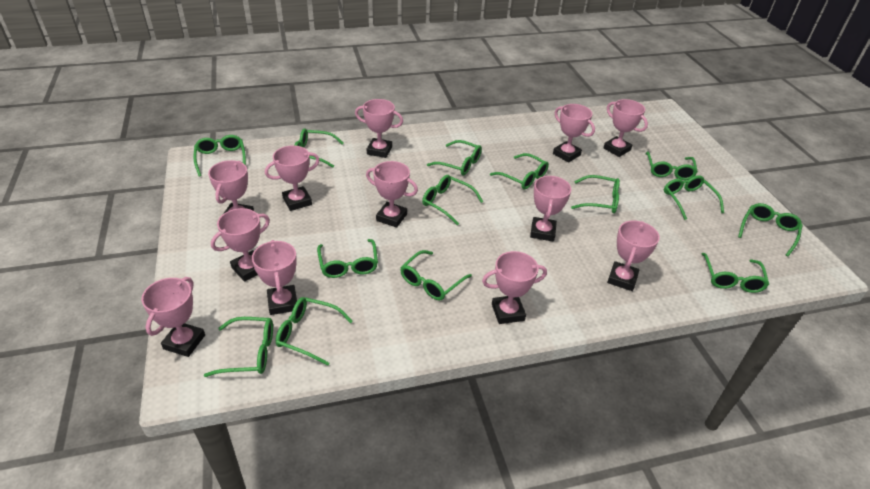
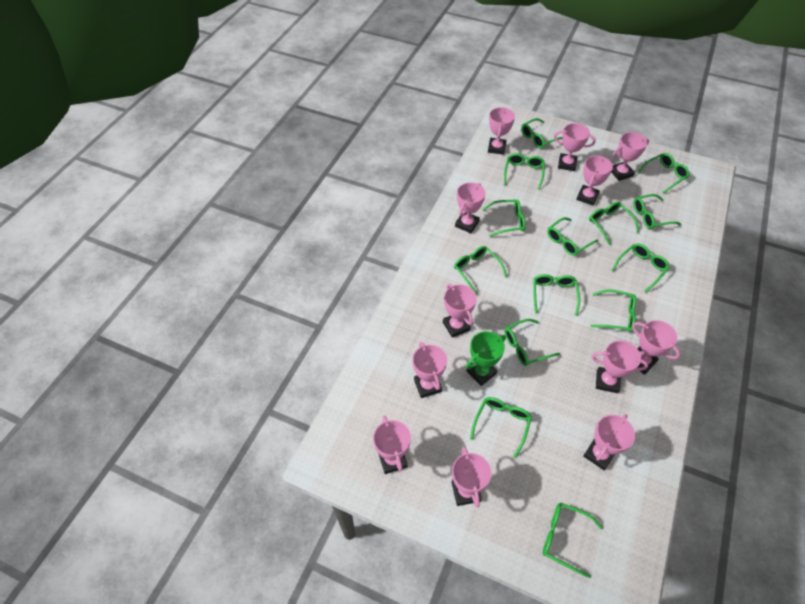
green trophy: 0 -> 1

